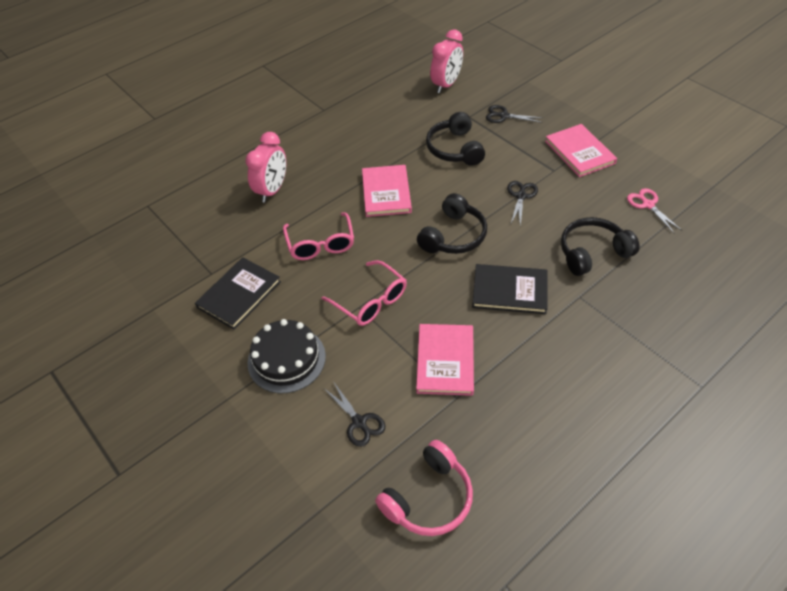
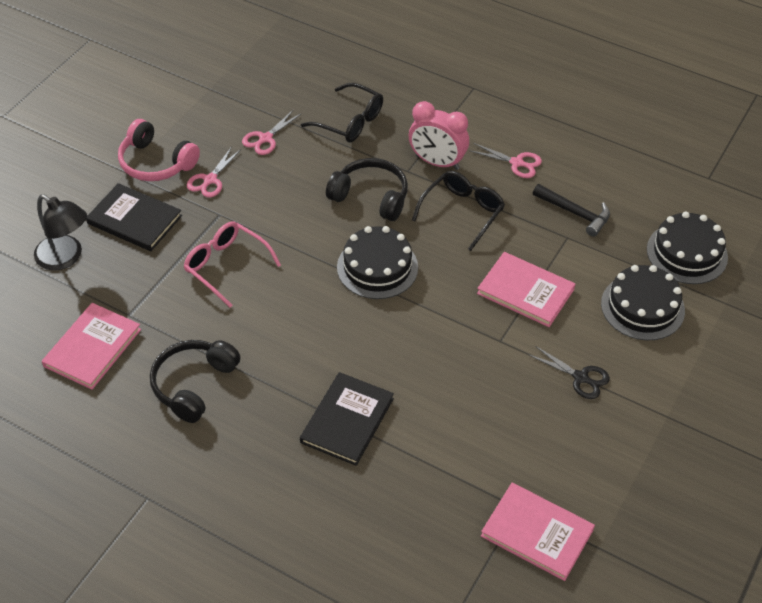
black cake: 1 -> 3
black glasses: 0 -> 2
black hammer: 0 -> 1
black headphones: 3 -> 2
black lamp: 0 -> 1
black scissors: 3 -> 1
pink clock: 2 -> 1
pink glasses: 2 -> 1
pink scissors: 1 -> 3

